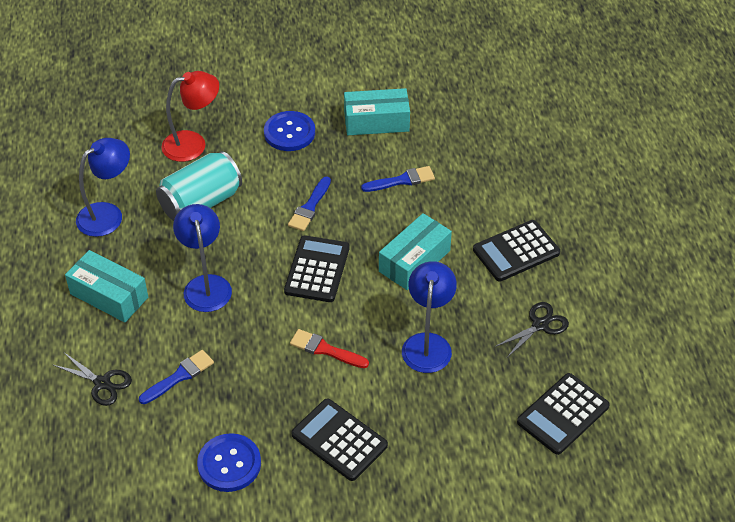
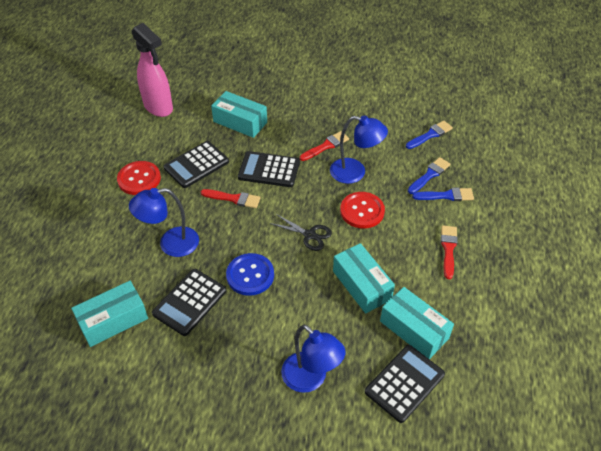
black scissors: 2 -> 1
blue button: 2 -> 1
pink spray bottle: 0 -> 1
red brush: 1 -> 3
red button: 0 -> 2
red lamp: 1 -> 0
turquoise box: 3 -> 4
turquoise can: 1 -> 0

